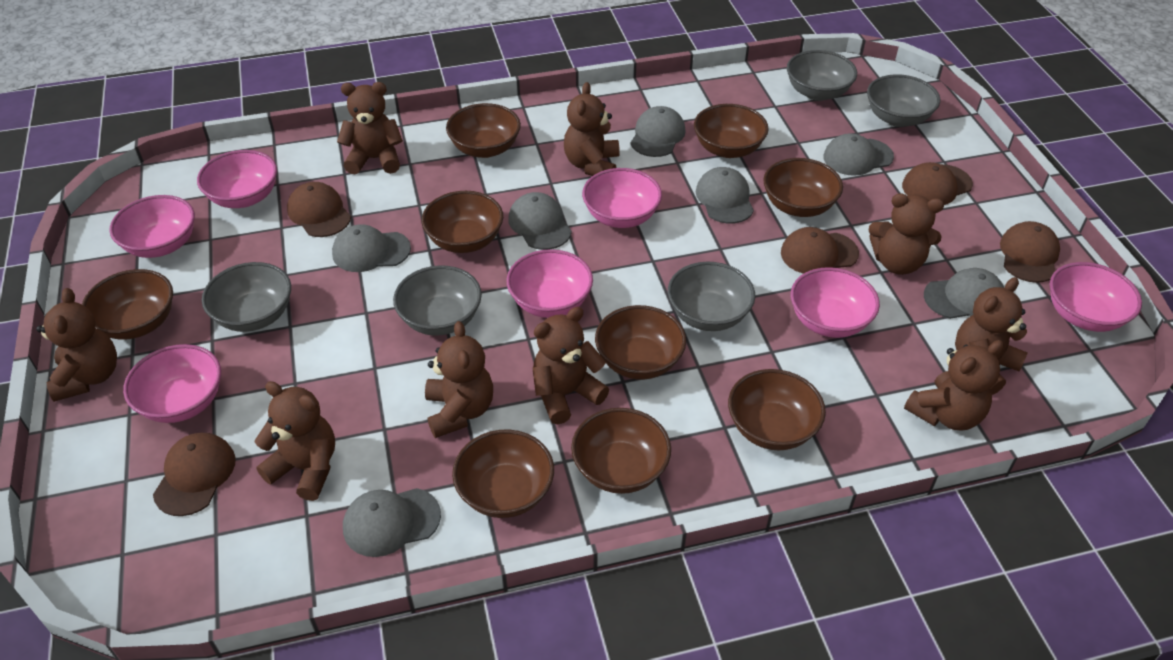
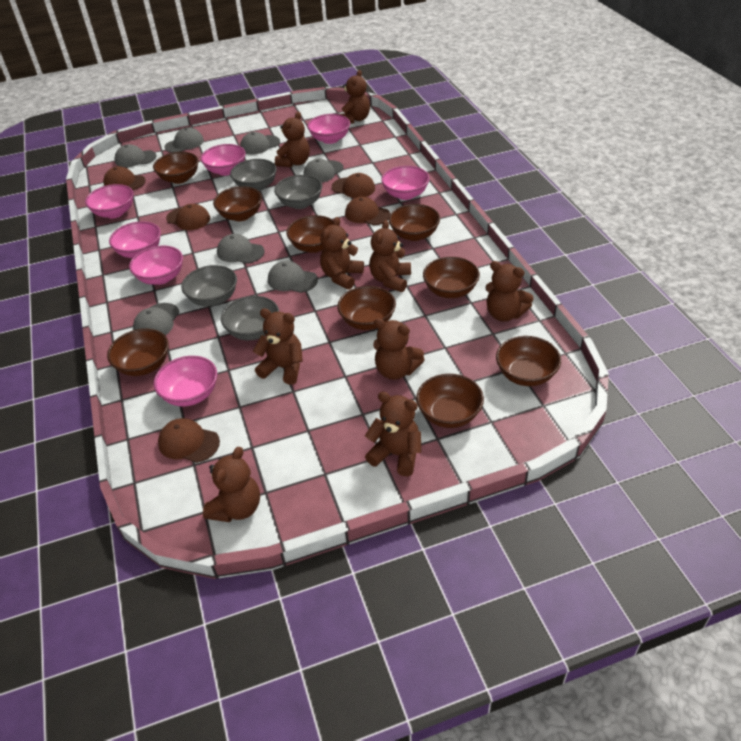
grey bowl: 5 -> 4

